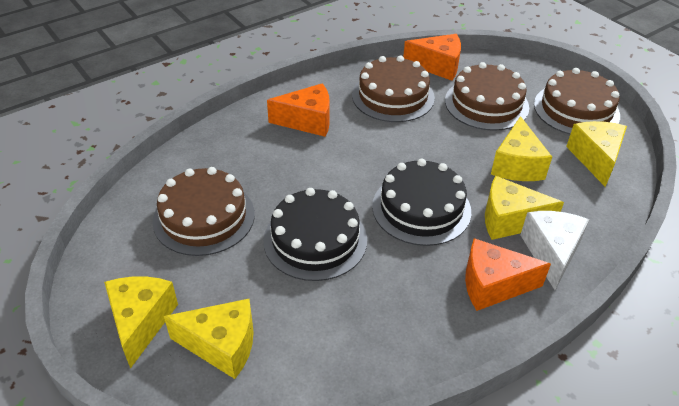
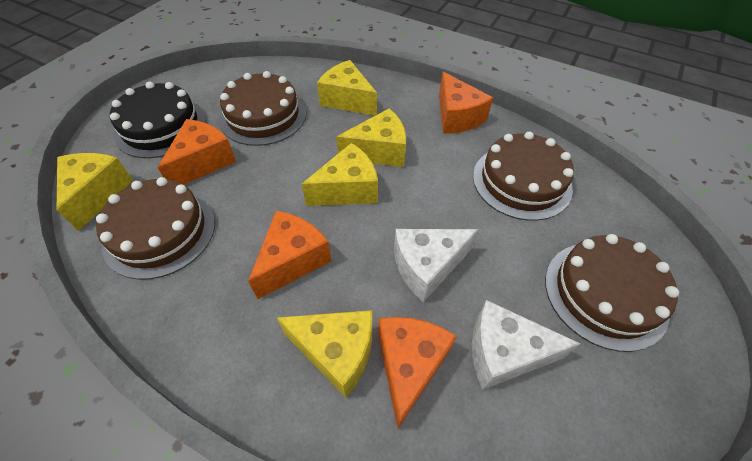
black cake: 2 -> 1
orange cheese: 3 -> 4
white cheese: 1 -> 2

